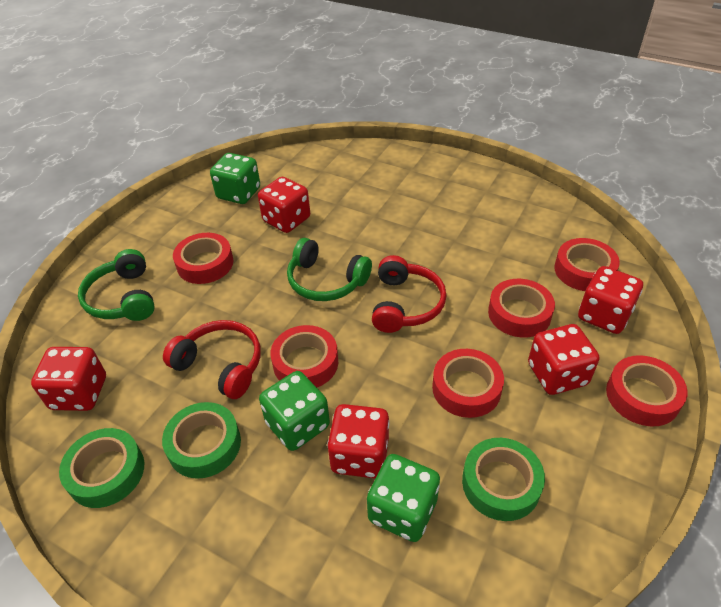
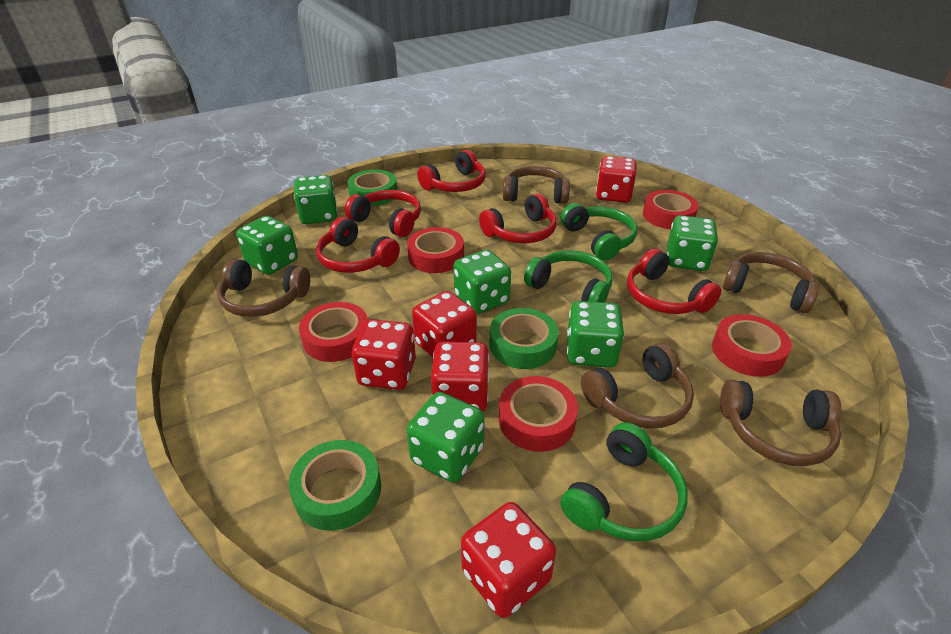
brown headphones: 0 -> 5
green dice: 3 -> 6
green headphones: 2 -> 3
red headphones: 2 -> 5
red tape: 6 -> 5

